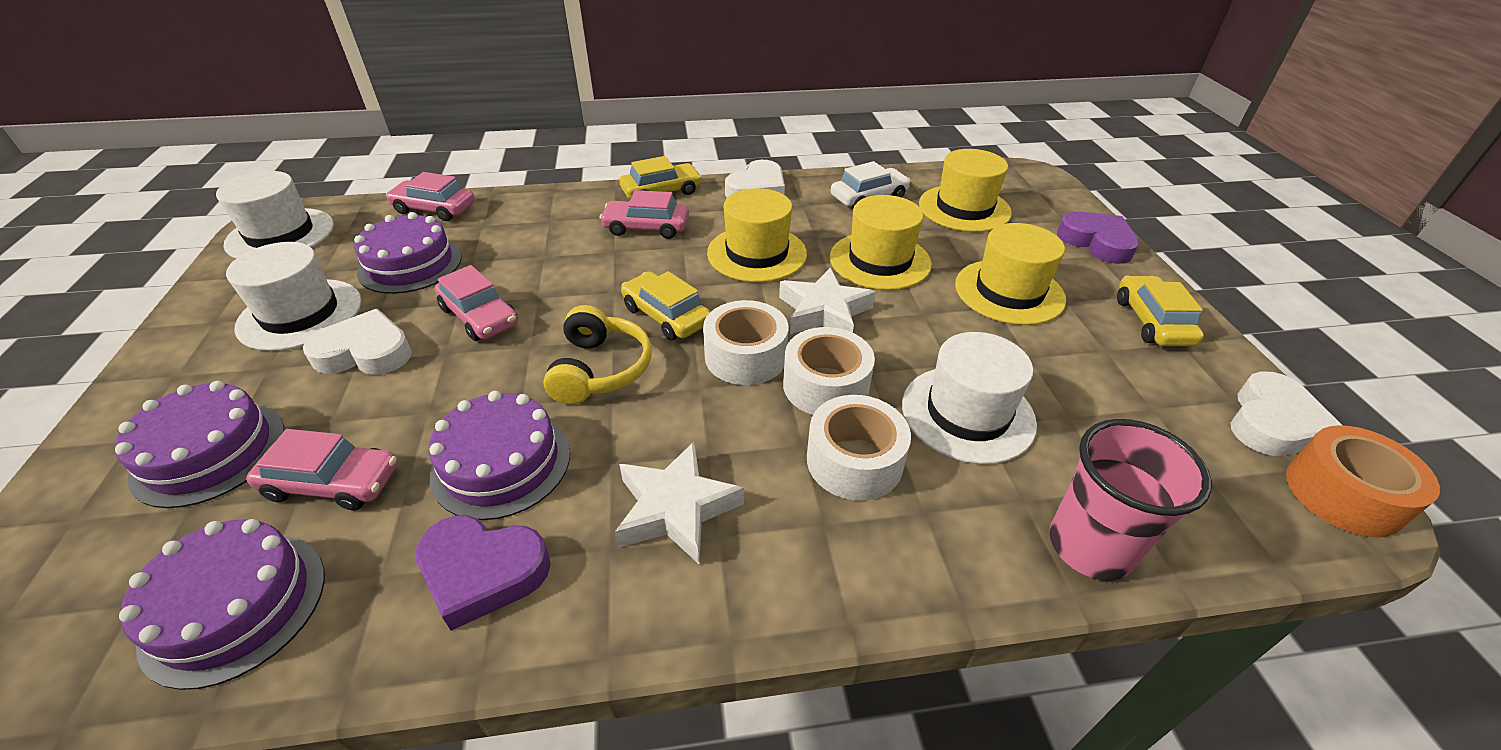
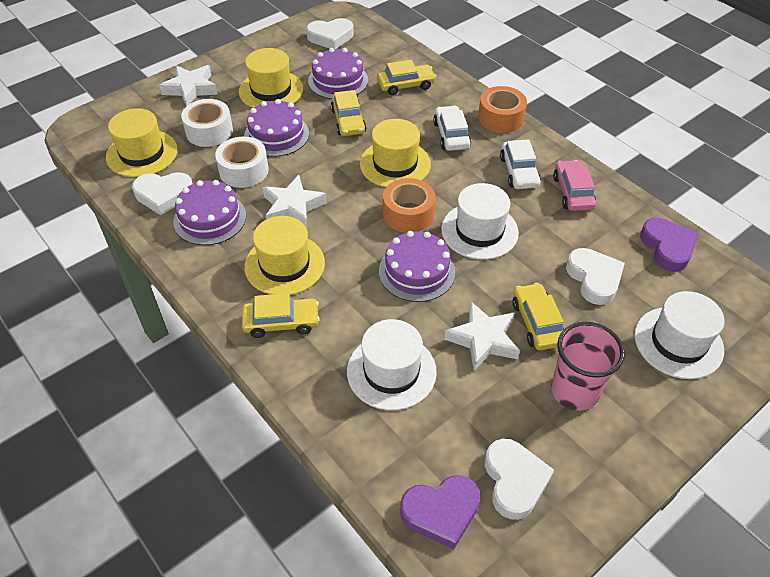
orange tape: 1 -> 2
pink car: 4 -> 1
white car: 1 -> 2
white heart: 3 -> 4
white star: 2 -> 3
white tape: 3 -> 2
yellow car: 3 -> 4
yellow headphones: 1 -> 0

